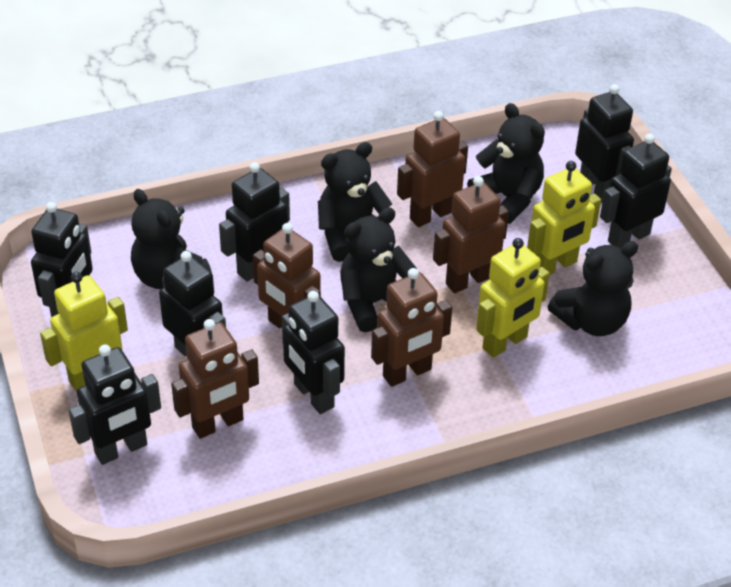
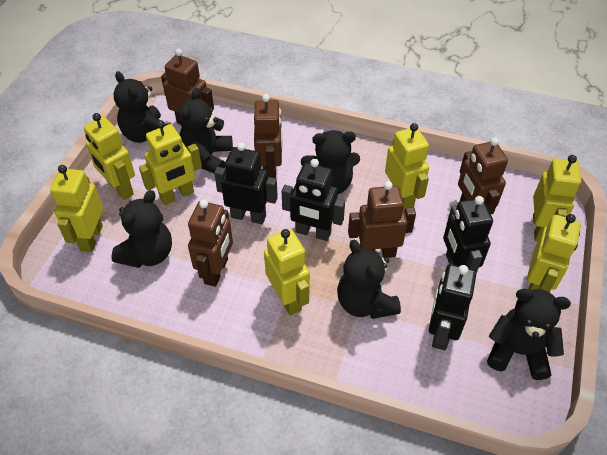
black robot: 7 -> 4
black teddy bear: 5 -> 6
yellow robot: 3 -> 7

